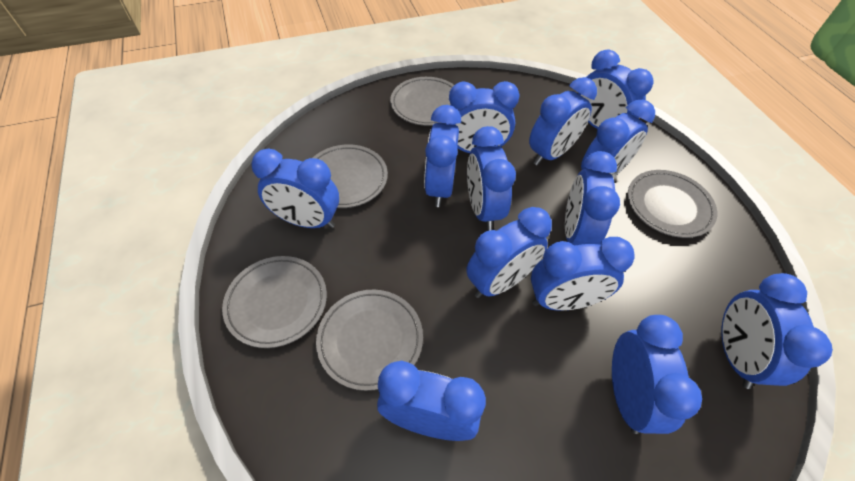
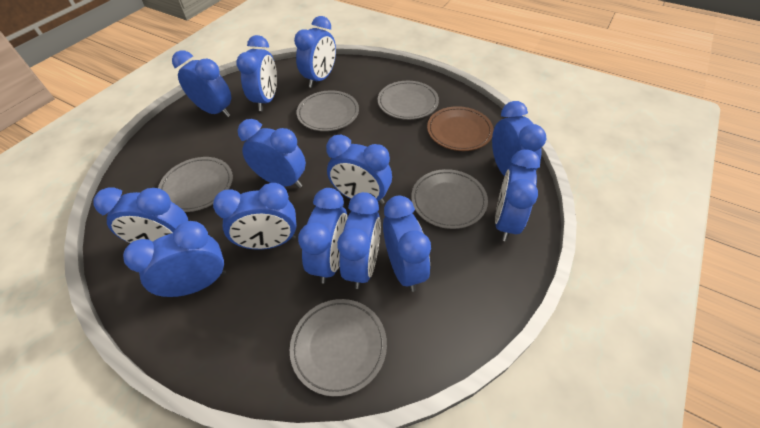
brown plate: 0 -> 1

